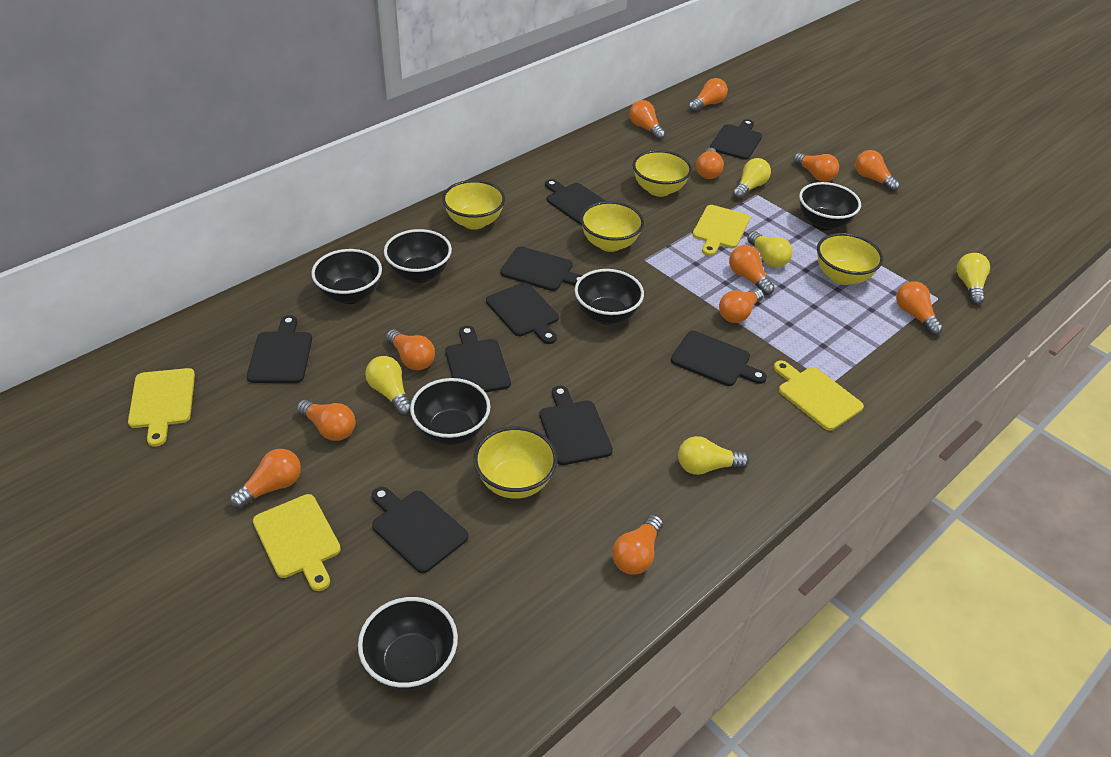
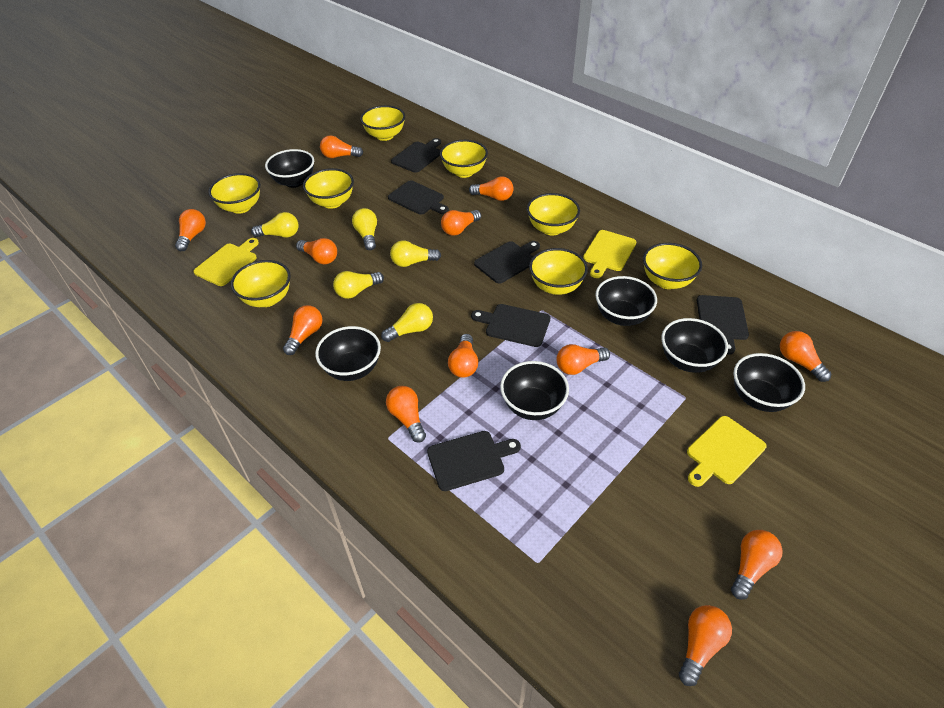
black cutting board: 9 -> 6
yellow bowl: 5 -> 8
yellow cutting board: 4 -> 3

